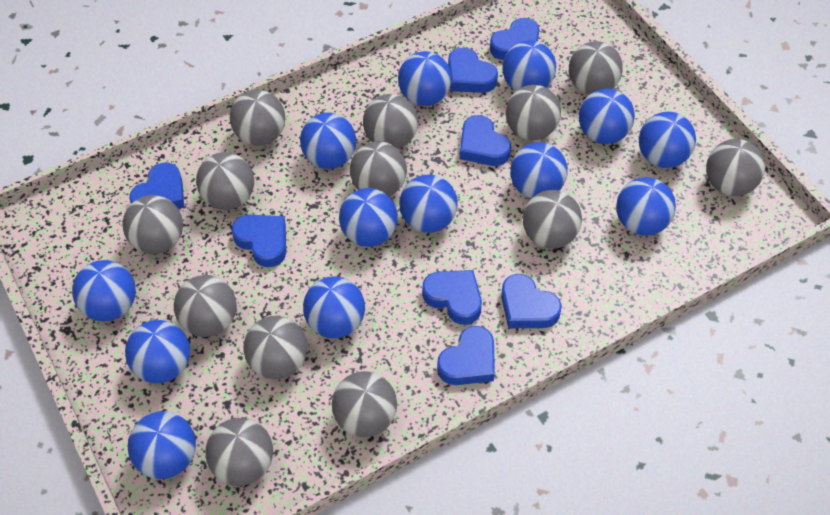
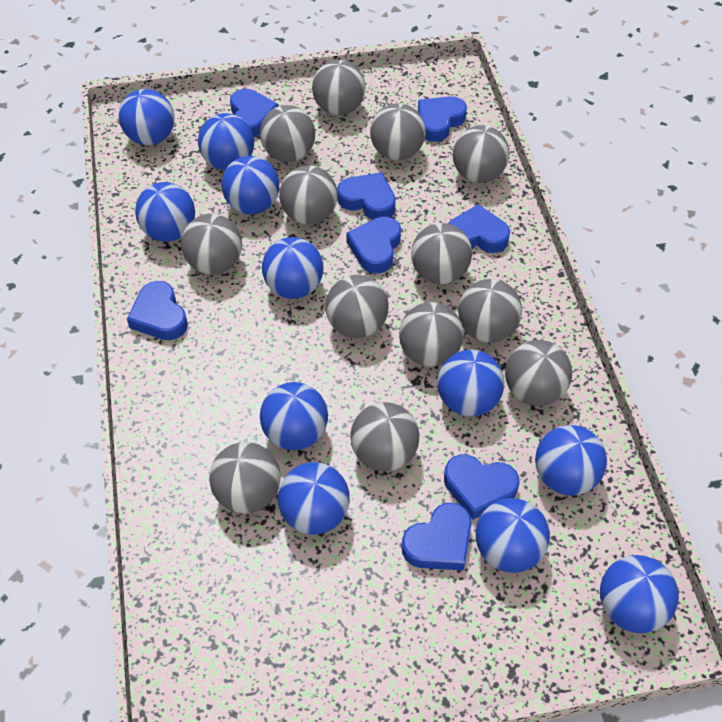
blue ball: 13 -> 11

